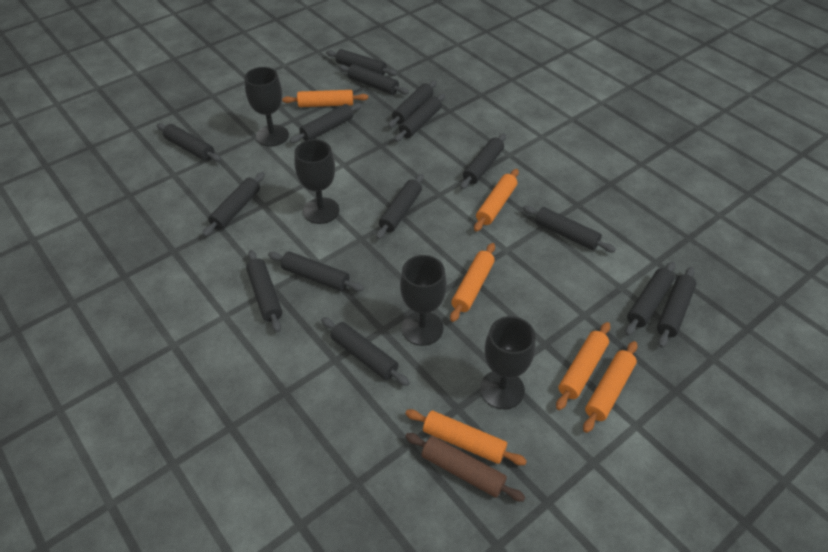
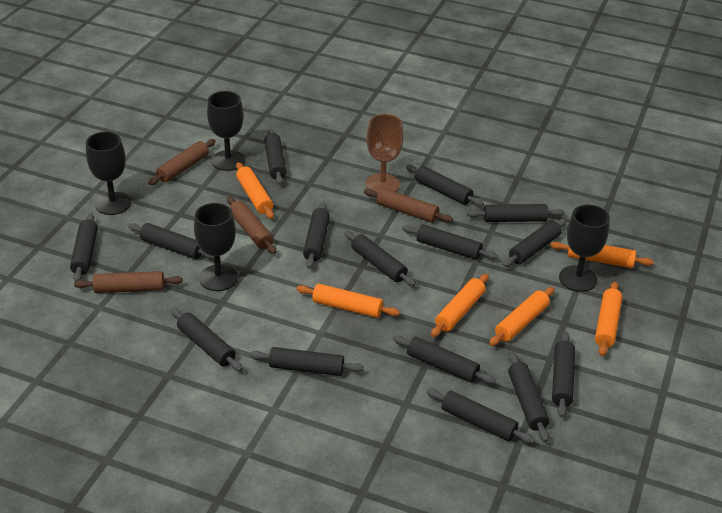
brown goblet: 0 -> 1
brown rolling pin: 1 -> 4

